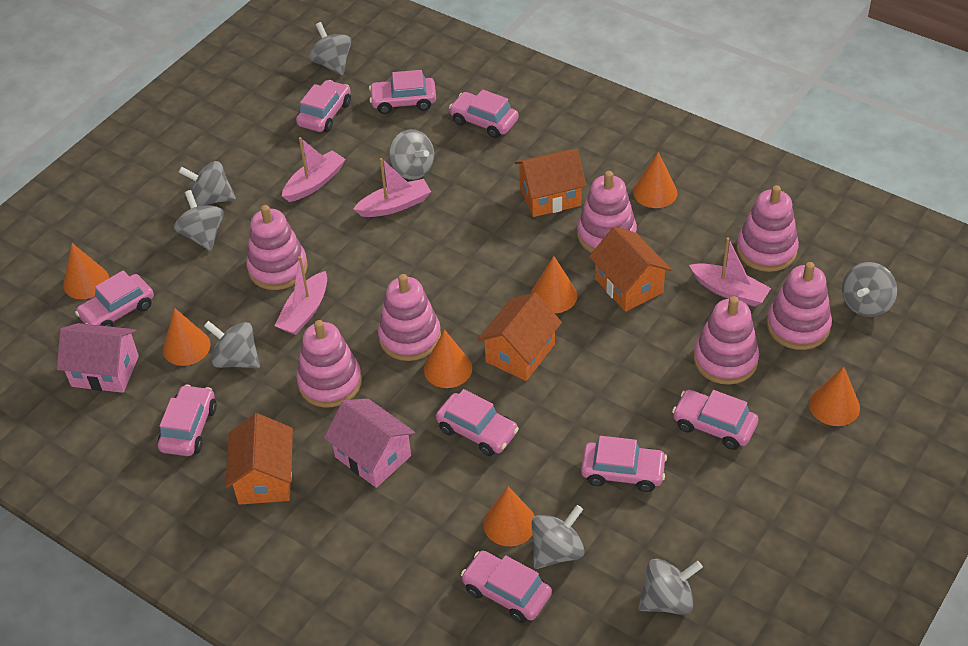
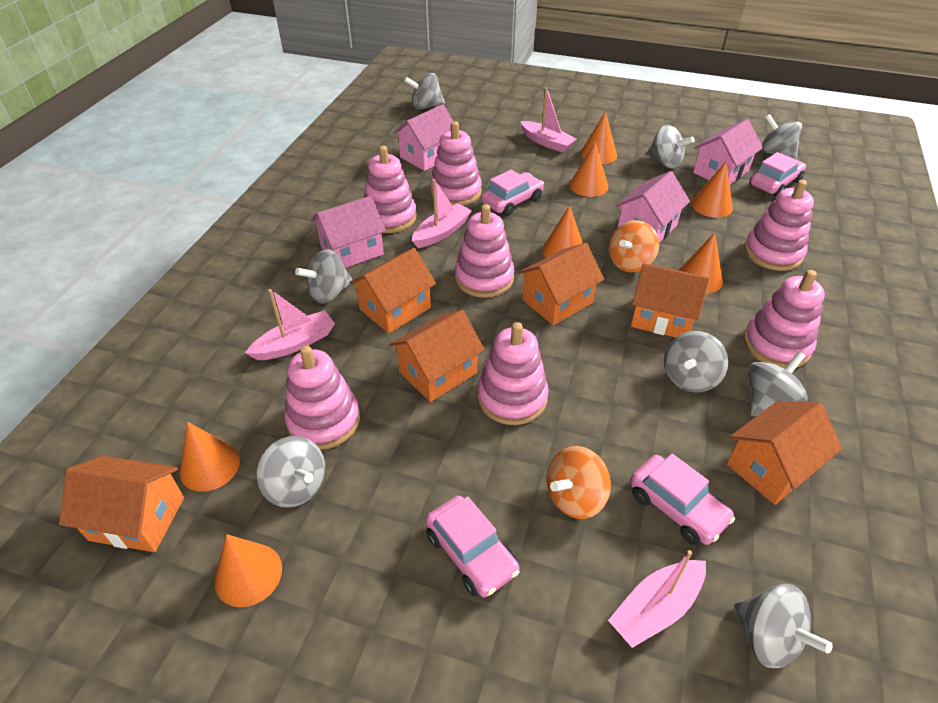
orange house: 4 -> 6
orange spinning top: 0 -> 2
pink car: 9 -> 4
pink house: 2 -> 4

